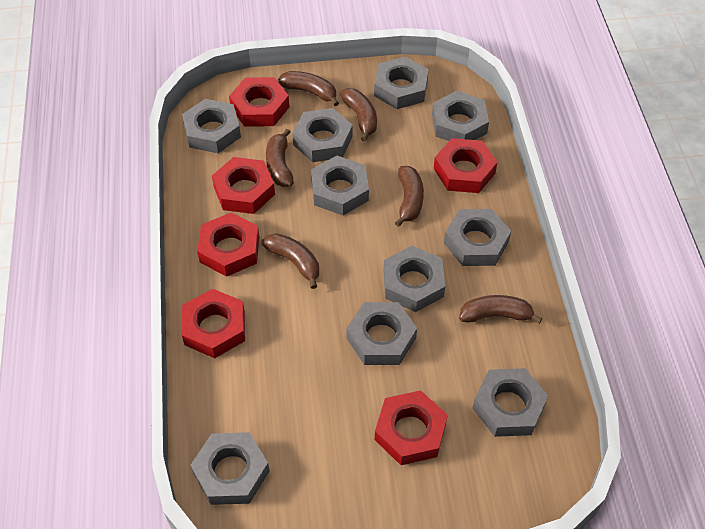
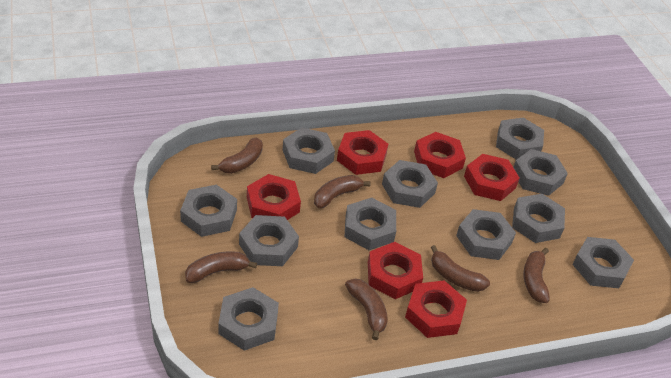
grey nut: 10 -> 11

